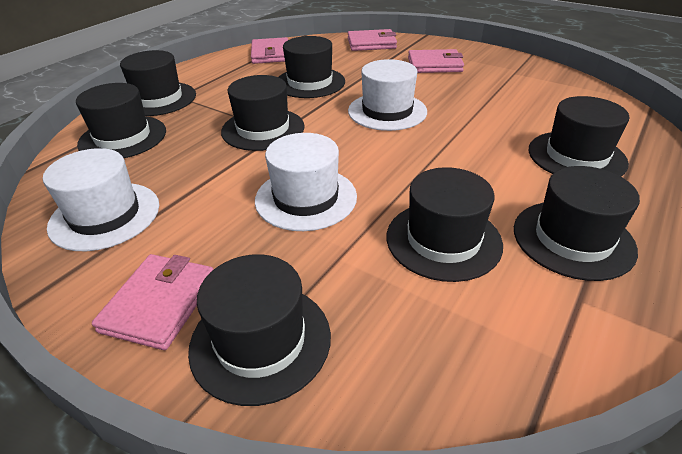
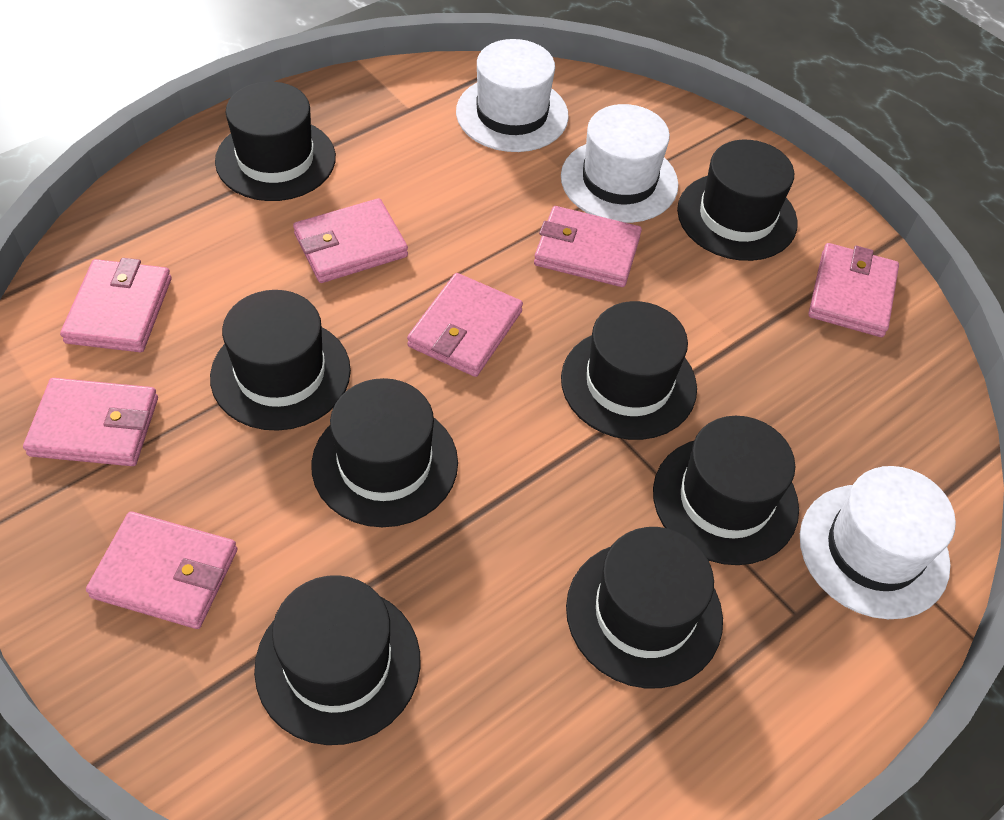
pink wallet: 4 -> 7

